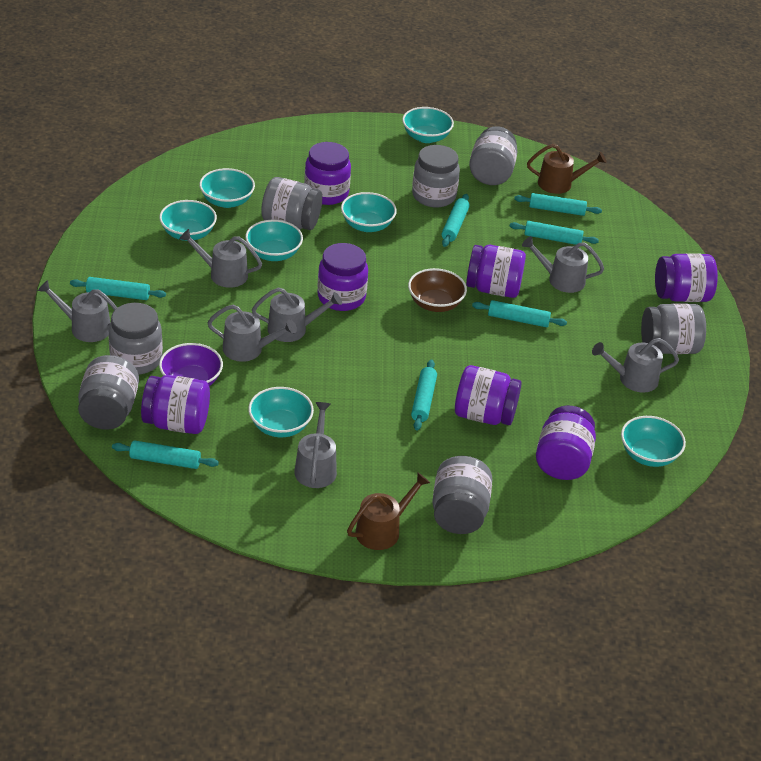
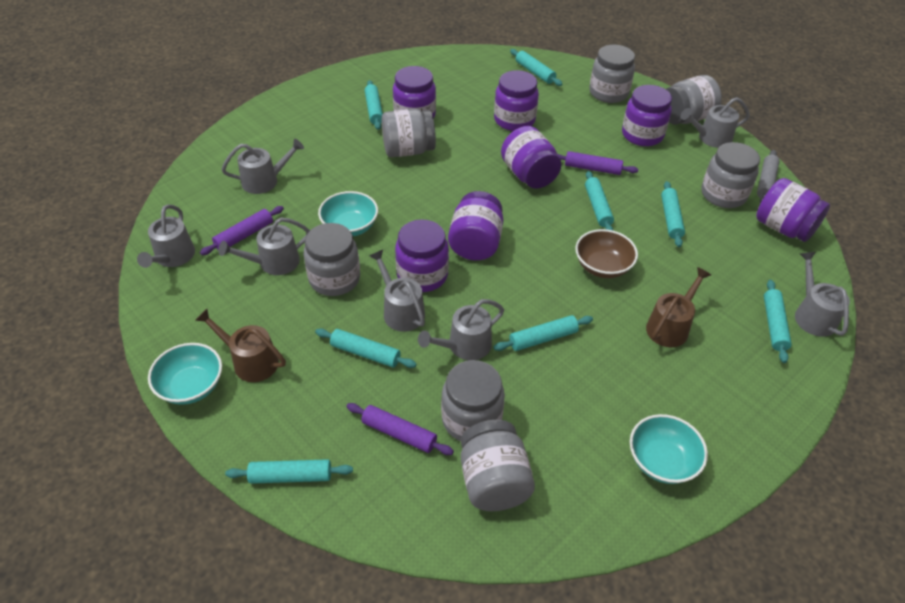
grey rolling pin: 0 -> 1
purple bowl: 1 -> 0
purple rolling pin: 0 -> 3
turquoise bowl: 7 -> 3
turquoise rolling pin: 7 -> 8

